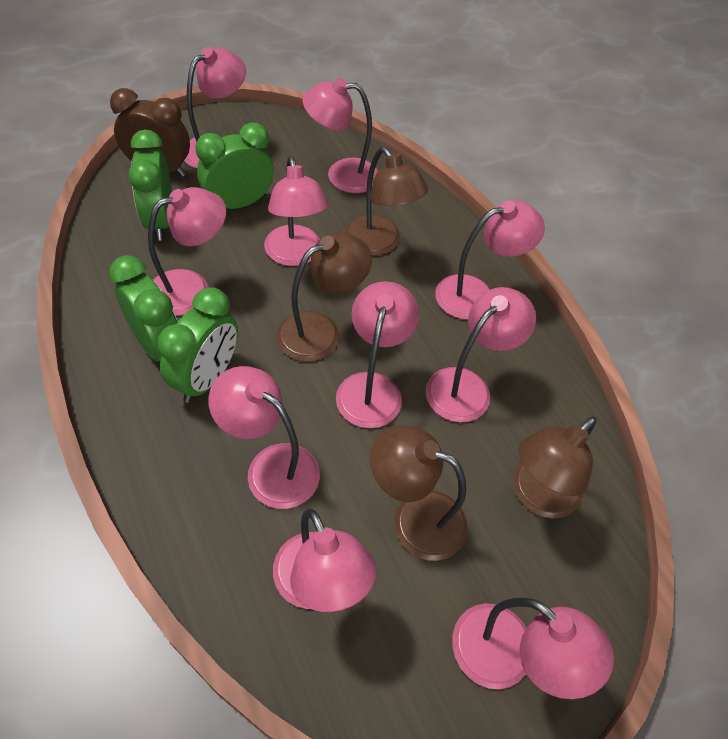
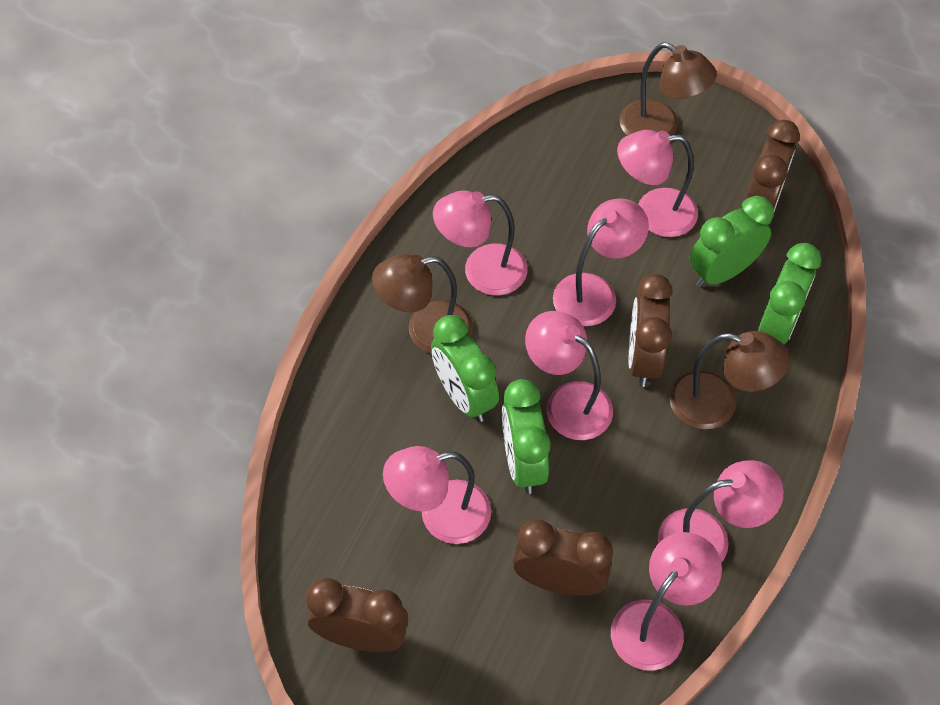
brown clock: 1 -> 4
brown lamp: 4 -> 3
pink lamp: 10 -> 7

